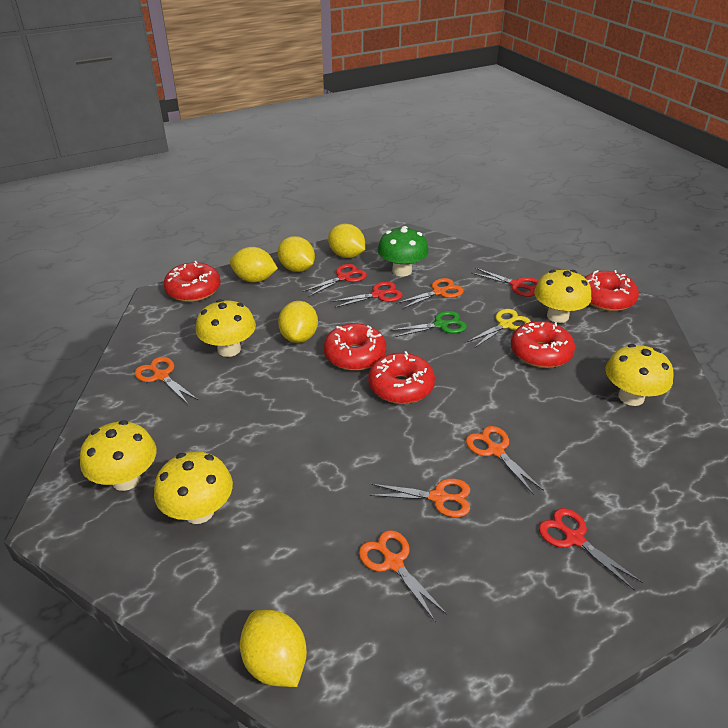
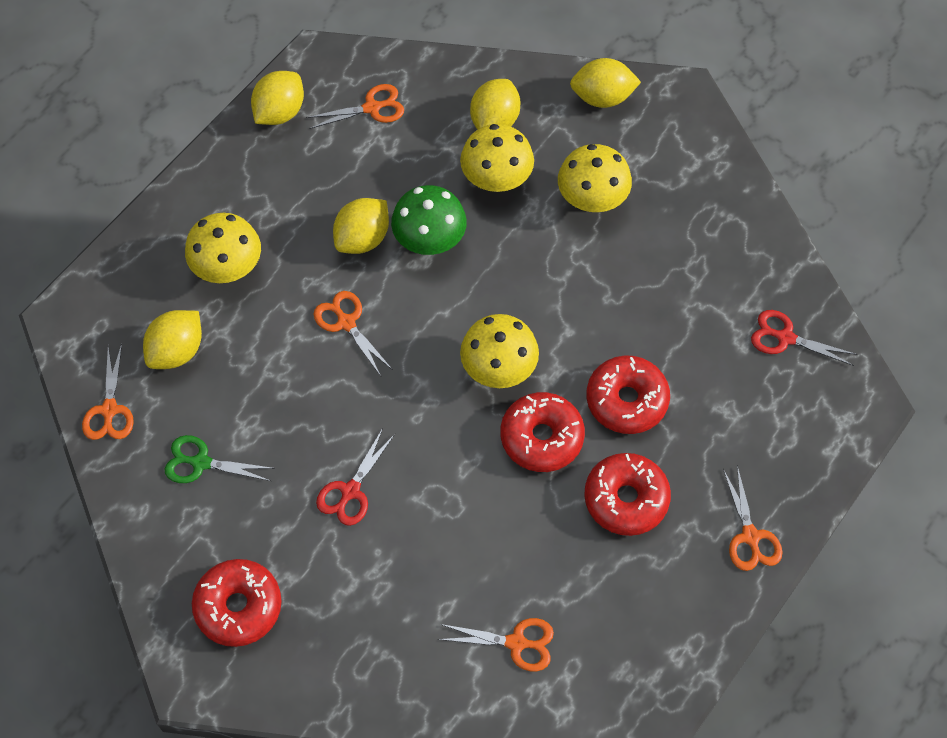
red donut: 5 -> 4
red scissors: 4 -> 2
yellow mushroom: 5 -> 4
yellow scissors: 1 -> 0

